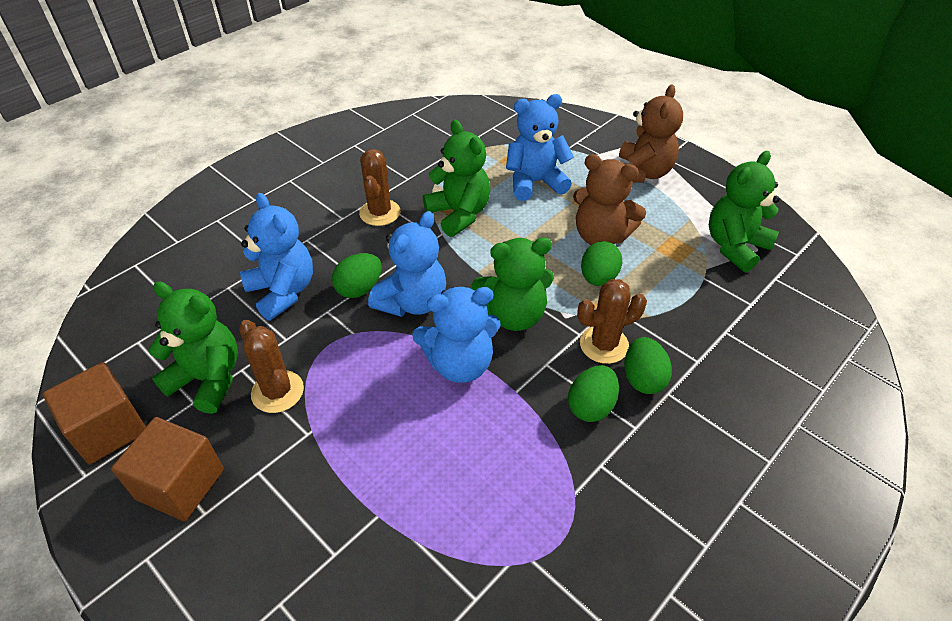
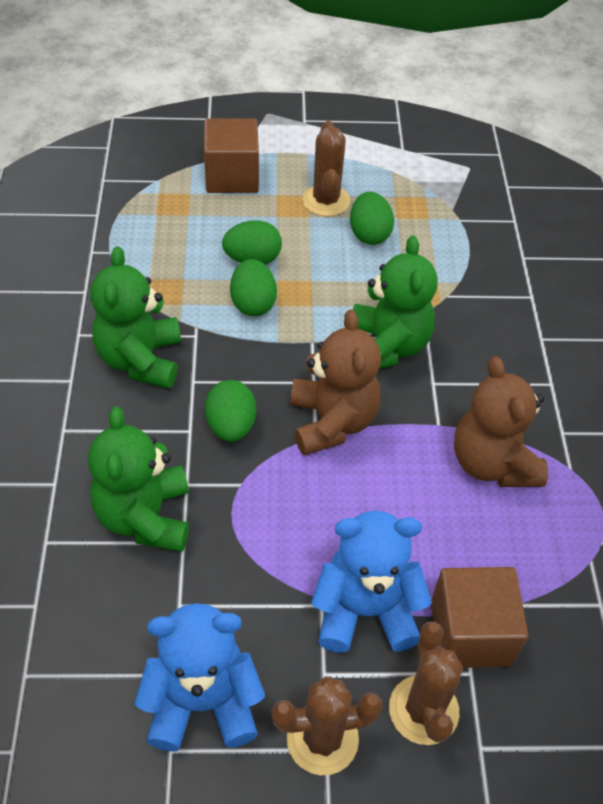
blue teddy bear: 4 -> 2
green teddy bear: 4 -> 3

